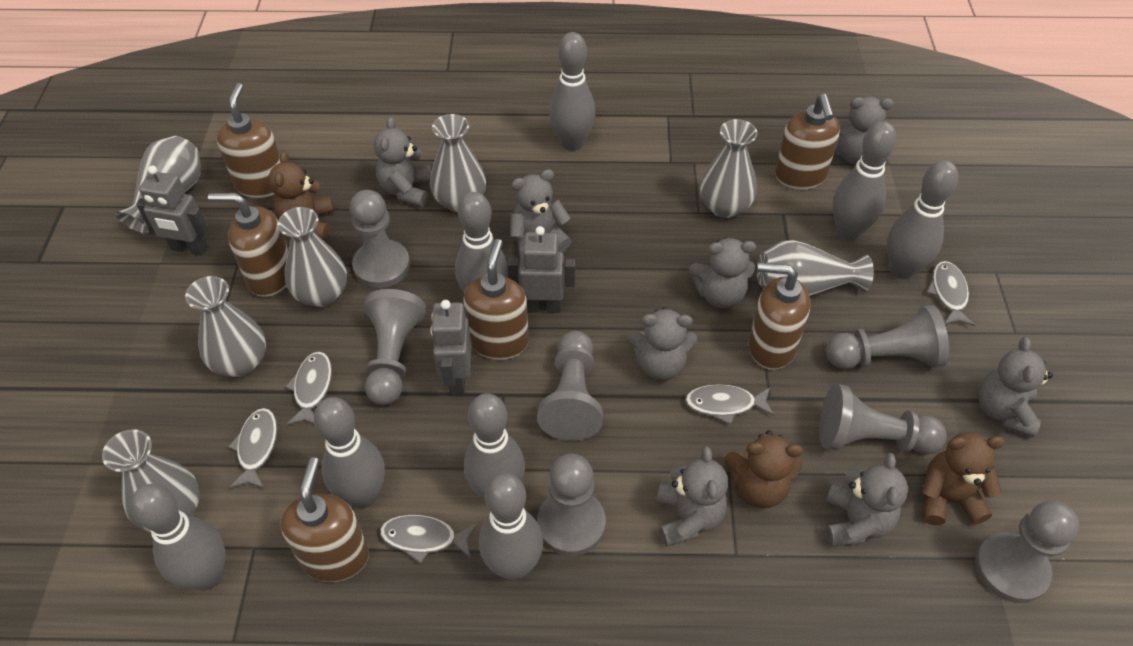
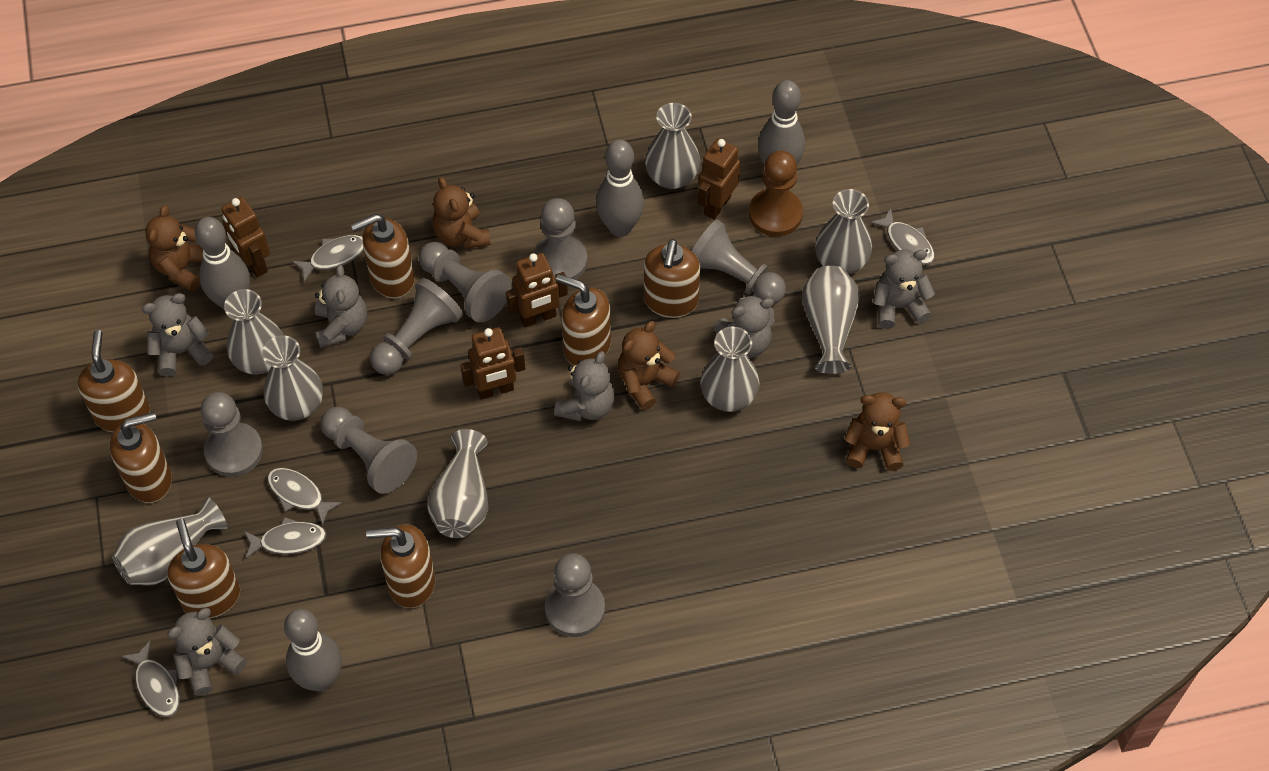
brown pawn: 0 -> 1
brown robot: 0 -> 4
brown soap dispenser: 6 -> 7
brown teddy bear: 3 -> 4
grey bowling pin: 8 -> 4
grey robot: 3 -> 0
grey teddy bear: 8 -> 6
grey vase: 7 -> 8

